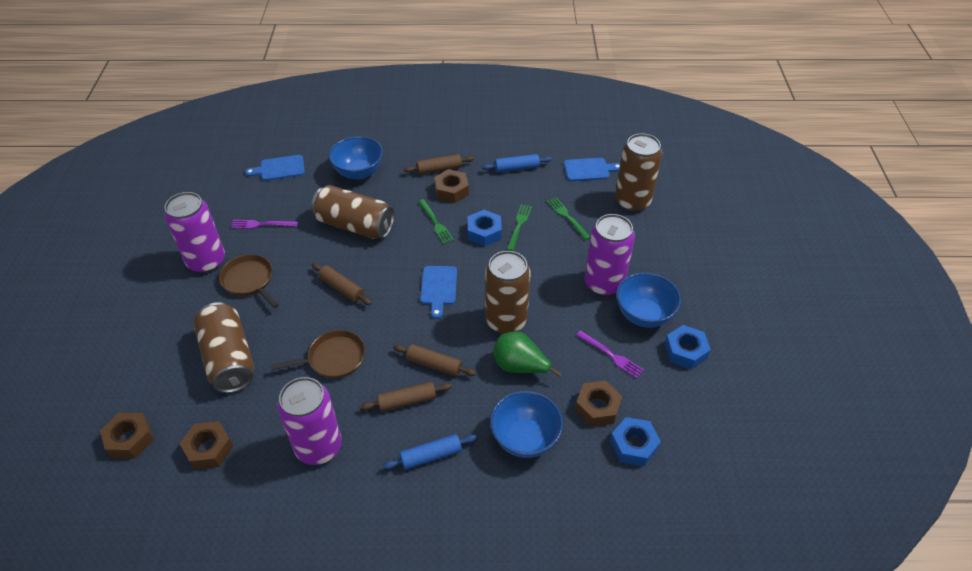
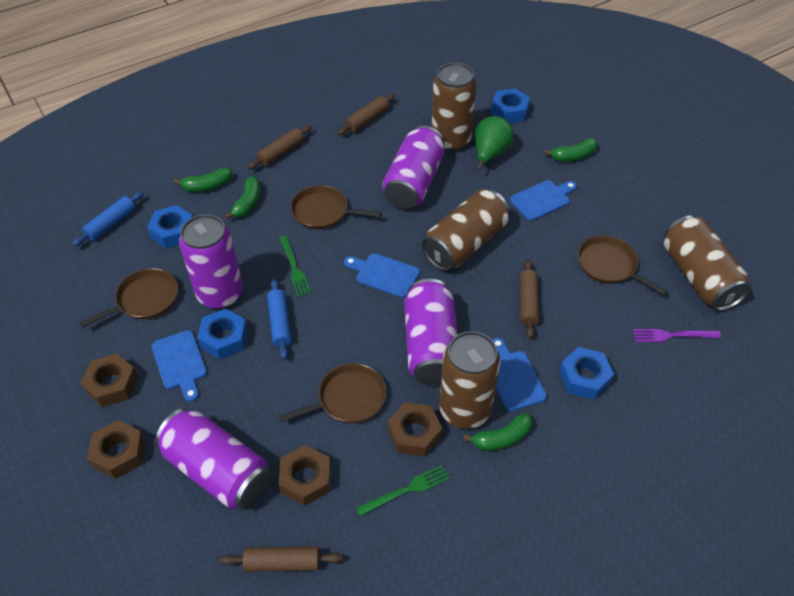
blue bowl: 3 -> 0
blue cutting board: 3 -> 4
blue nut: 3 -> 4
brown pan: 2 -> 4
green banana: 0 -> 4
green fork: 3 -> 2
purple can: 3 -> 4
purple fork: 2 -> 1

